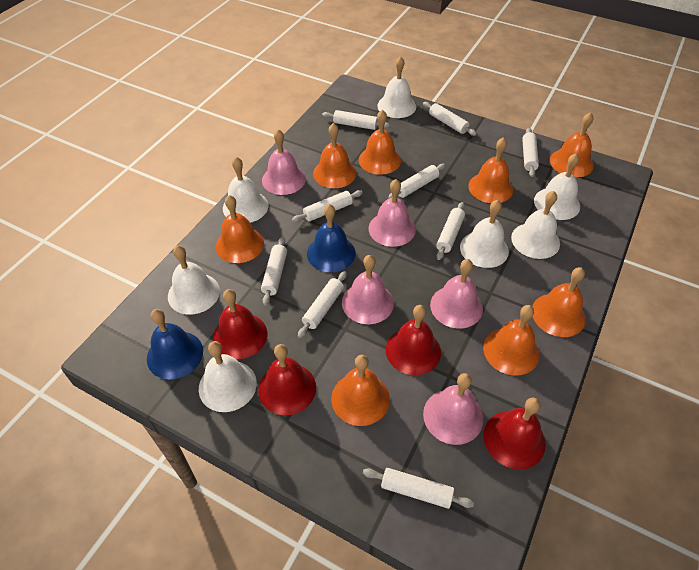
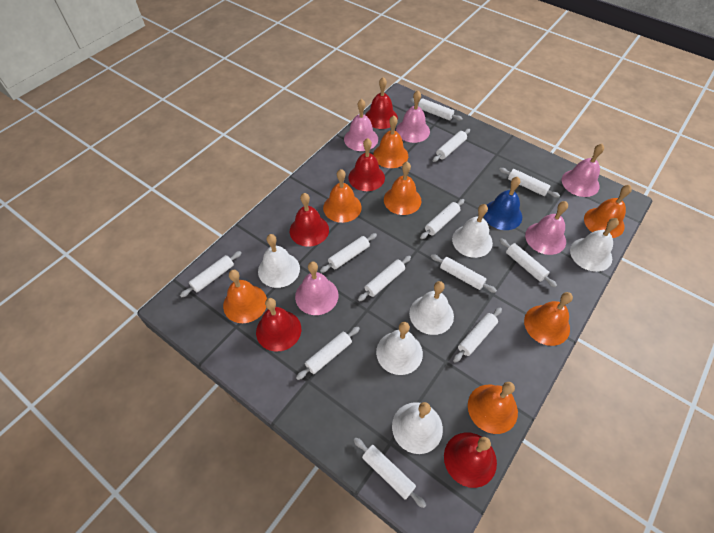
blue bell: 2 -> 1
orange bell: 8 -> 7
red bell: 4 -> 5
white bell: 7 -> 6
white rolling pin: 9 -> 12

